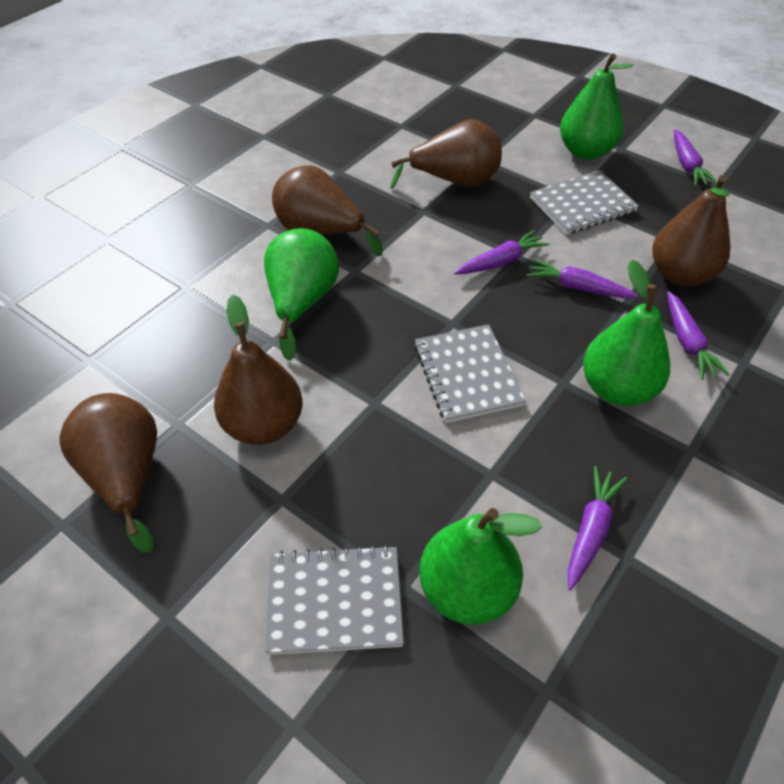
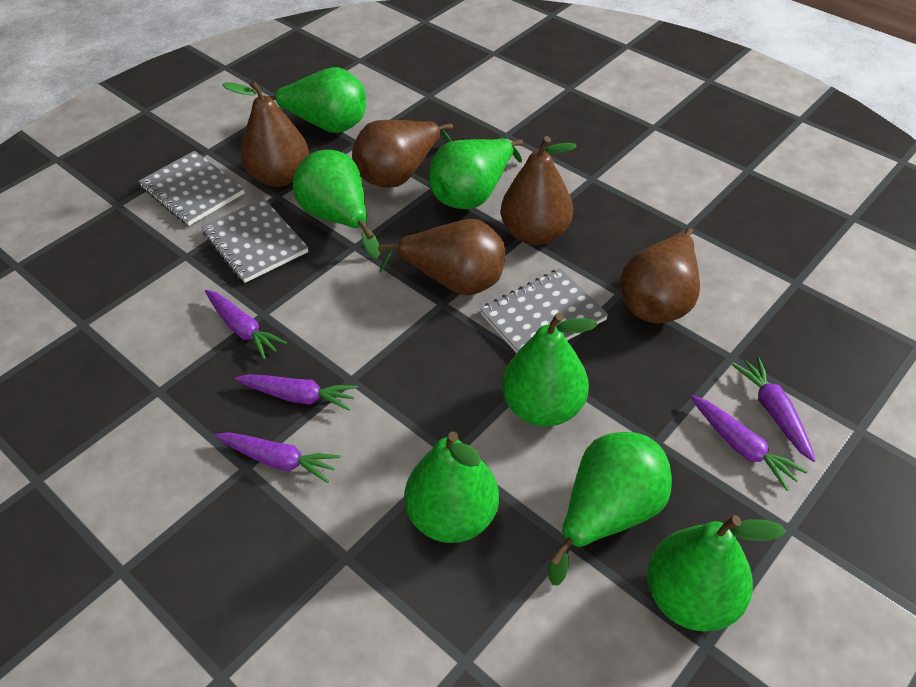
green pear: 4 -> 7

